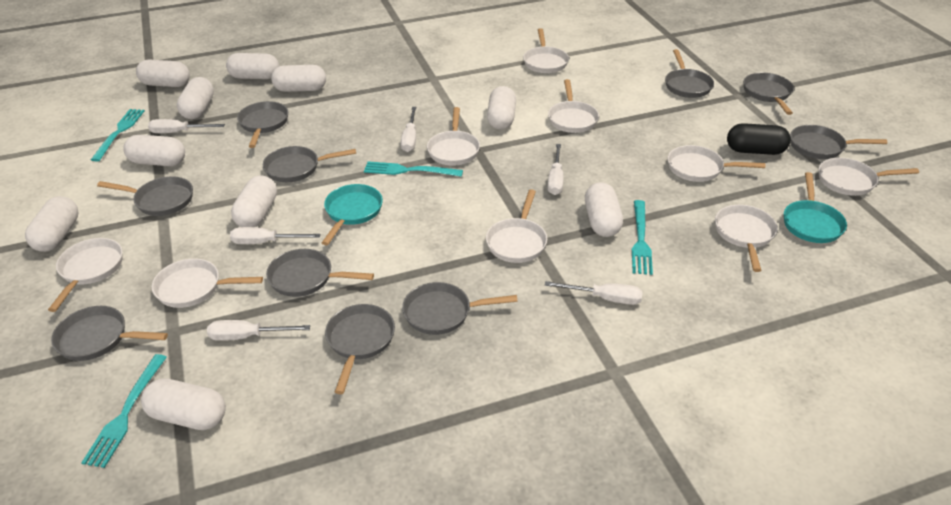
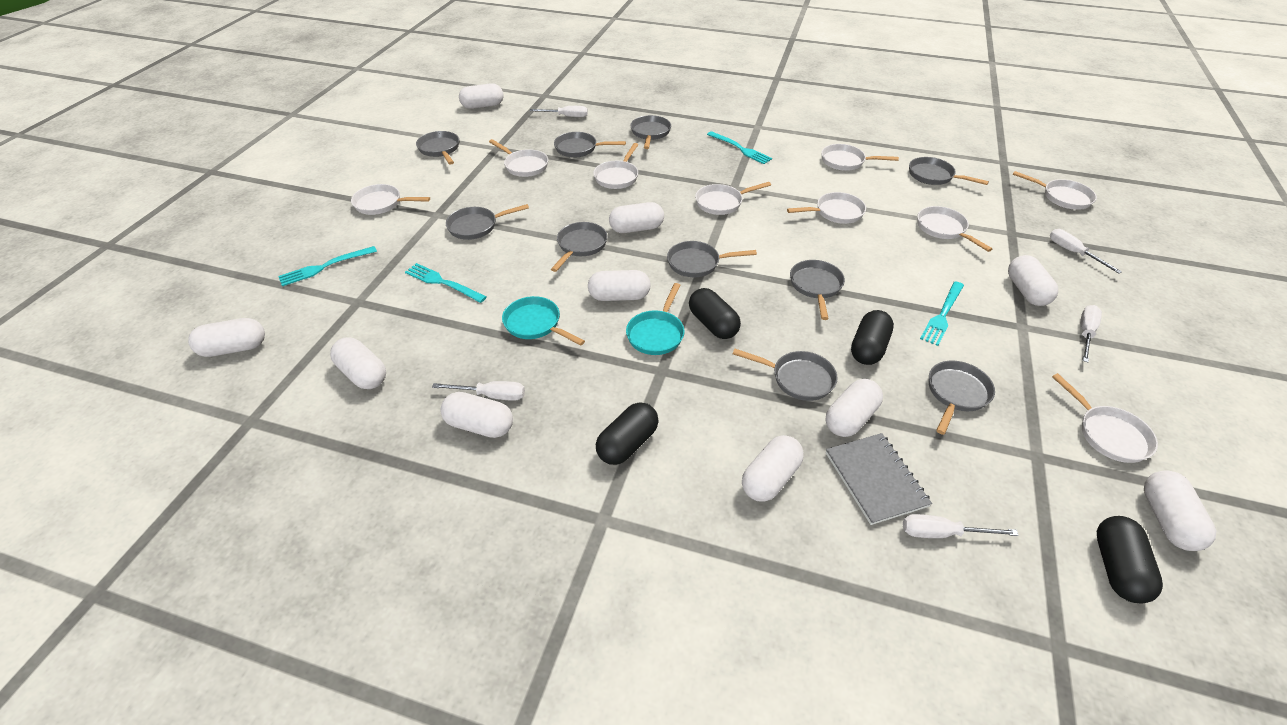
black capsule: 1 -> 4
grey notebook: 0 -> 1
white screwdriver: 6 -> 5

